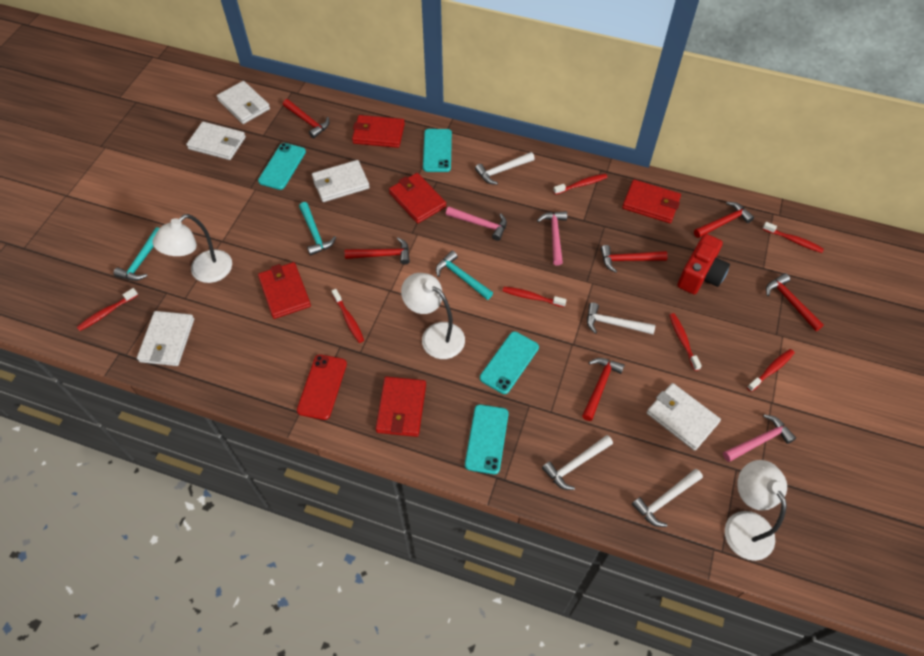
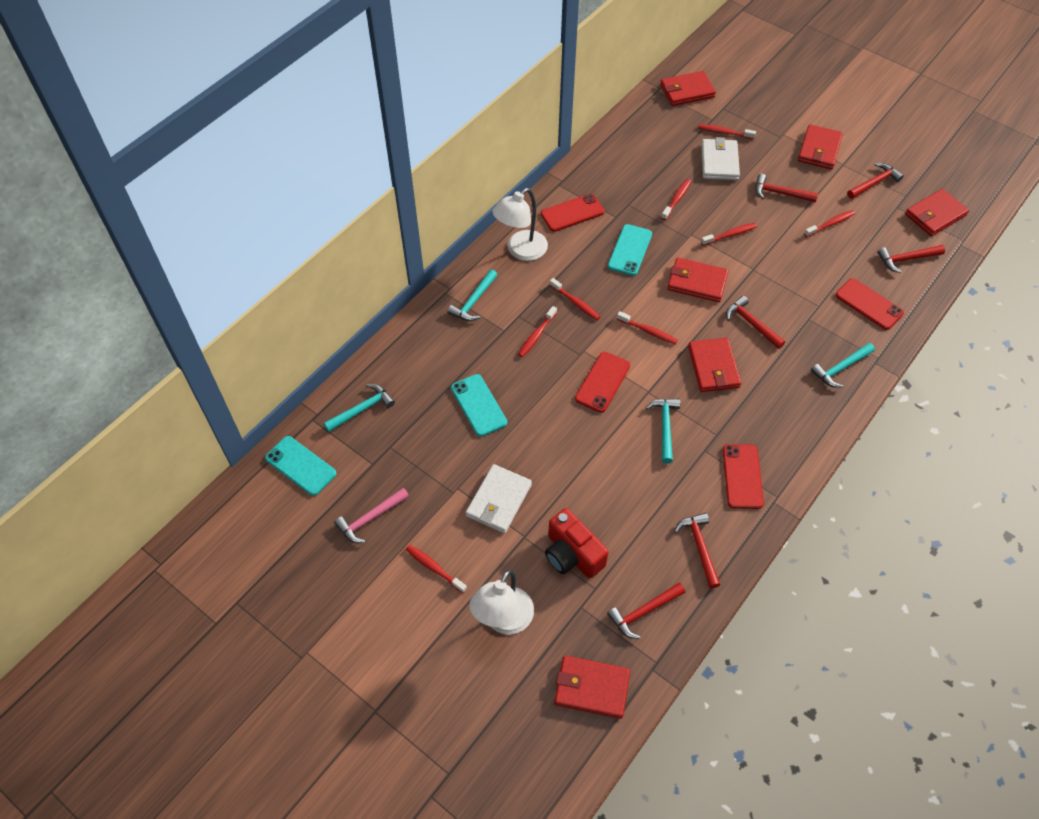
pink hammer: 3 -> 1
red phone: 1 -> 4
red toothbrush: 7 -> 8
red wallet: 5 -> 6
turquoise hammer: 3 -> 4
turquoise phone: 4 -> 3
white hammer: 4 -> 0
white lamp: 3 -> 2
white wallet: 5 -> 2

